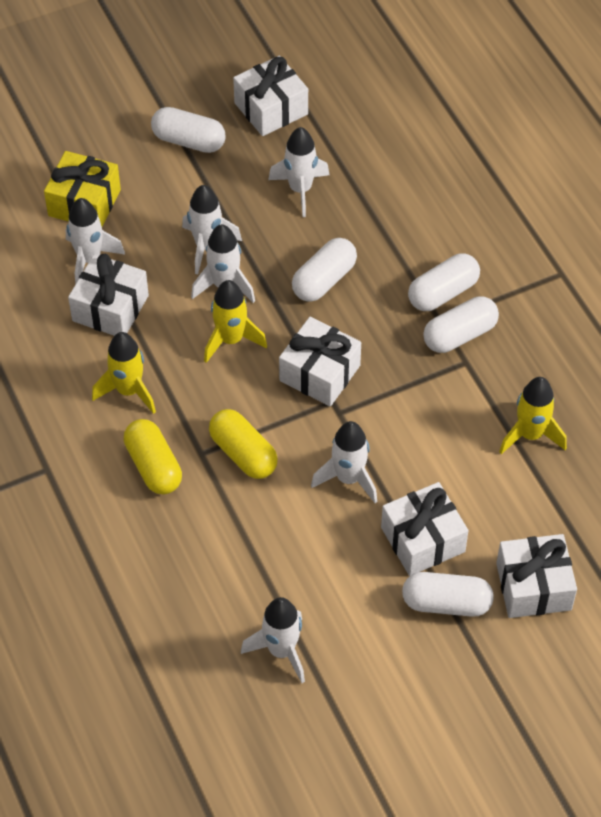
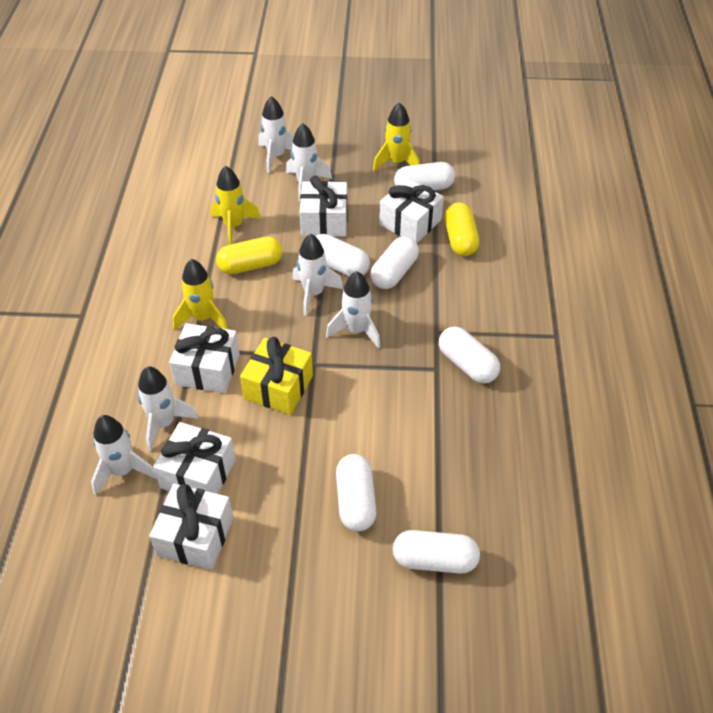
white capsule: 5 -> 6

